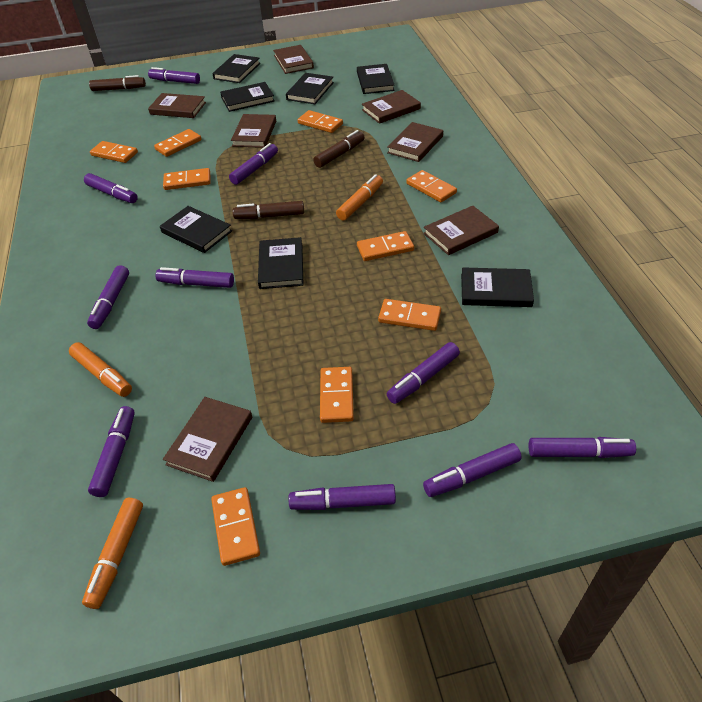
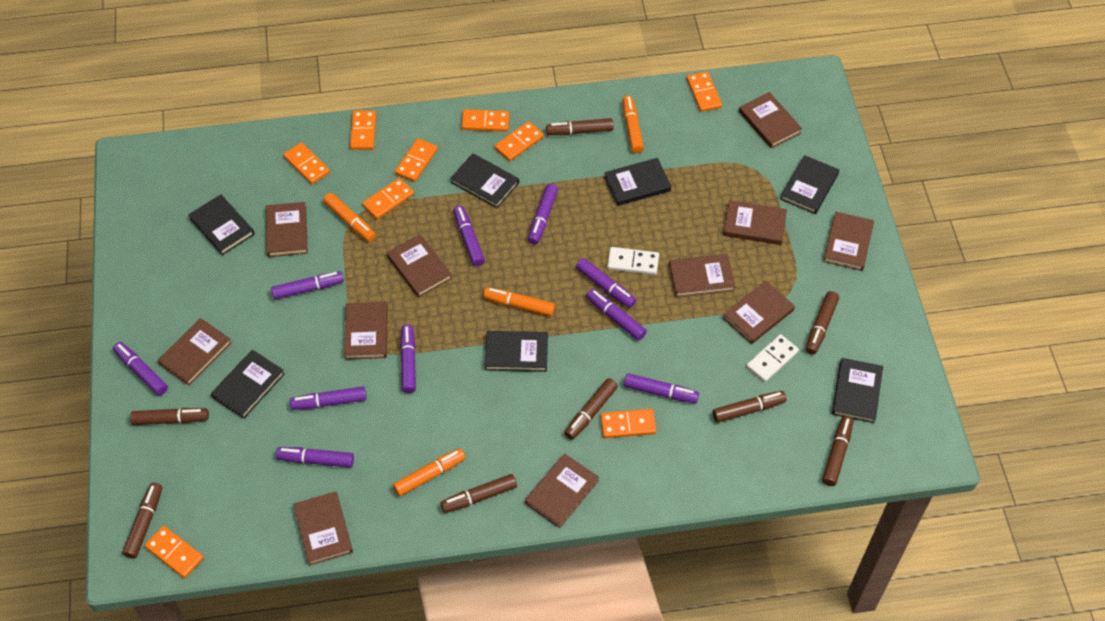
brown book: 7 -> 11
brown marker: 3 -> 8
orange marker: 3 -> 4
white domino: 0 -> 2

